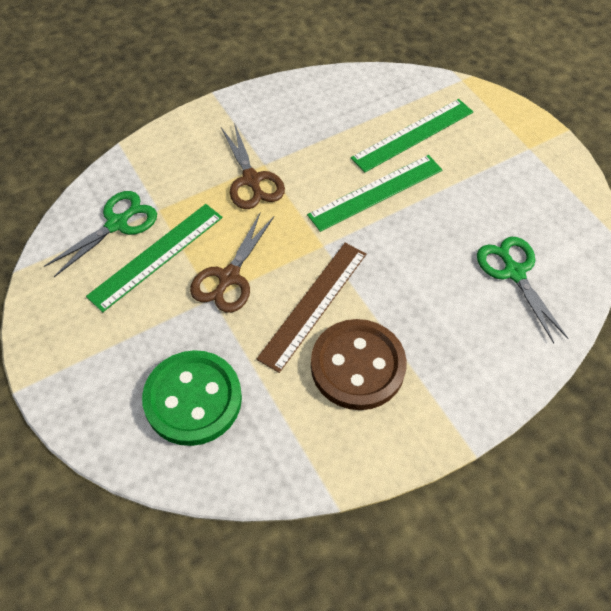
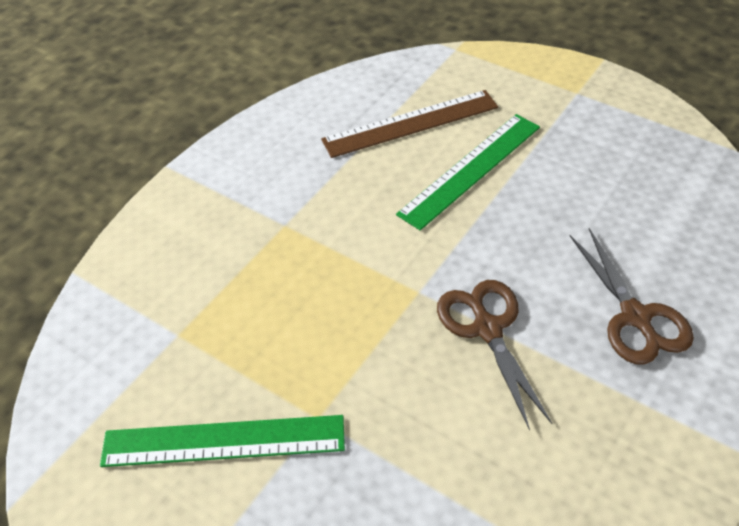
brown button: 1 -> 0
green button: 1 -> 0
green ruler: 3 -> 2
green scissors: 2 -> 0

